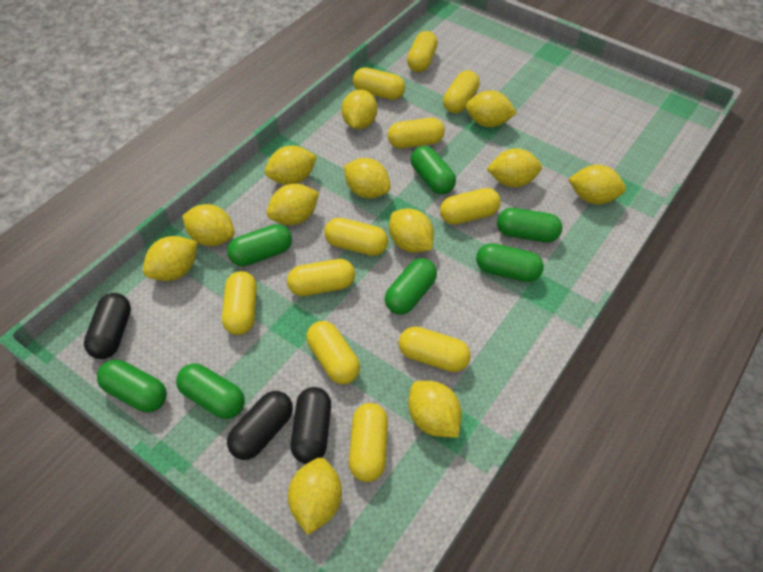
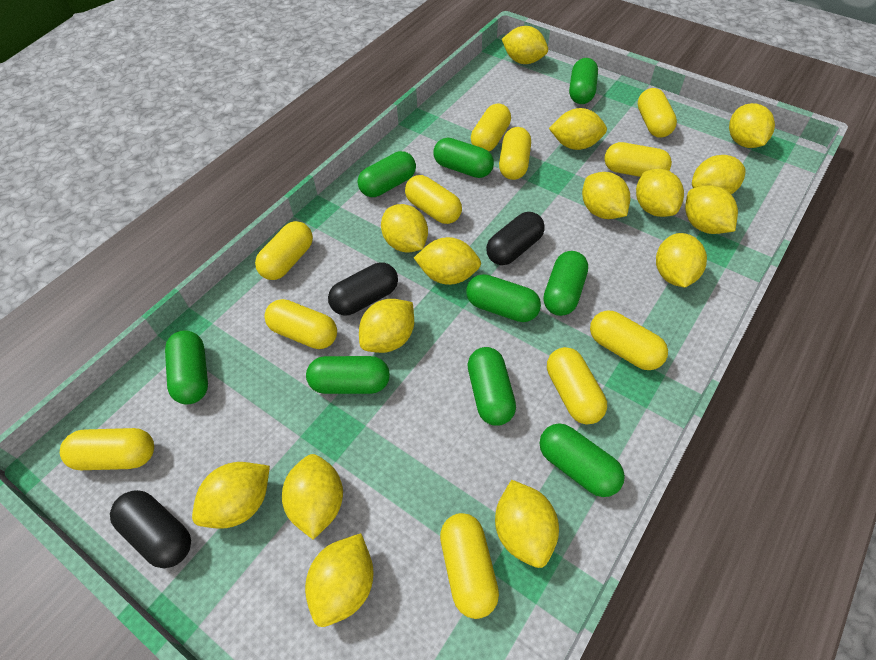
green capsule: 7 -> 9
yellow lemon: 12 -> 15

